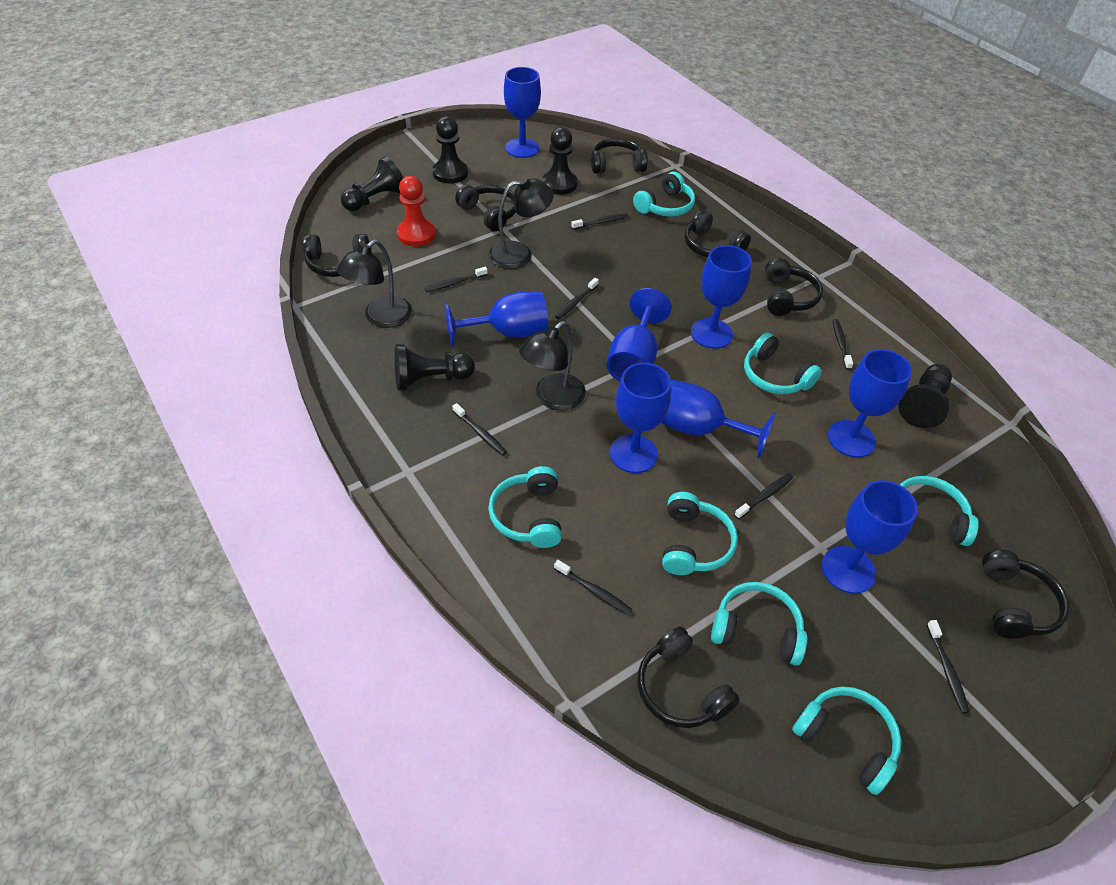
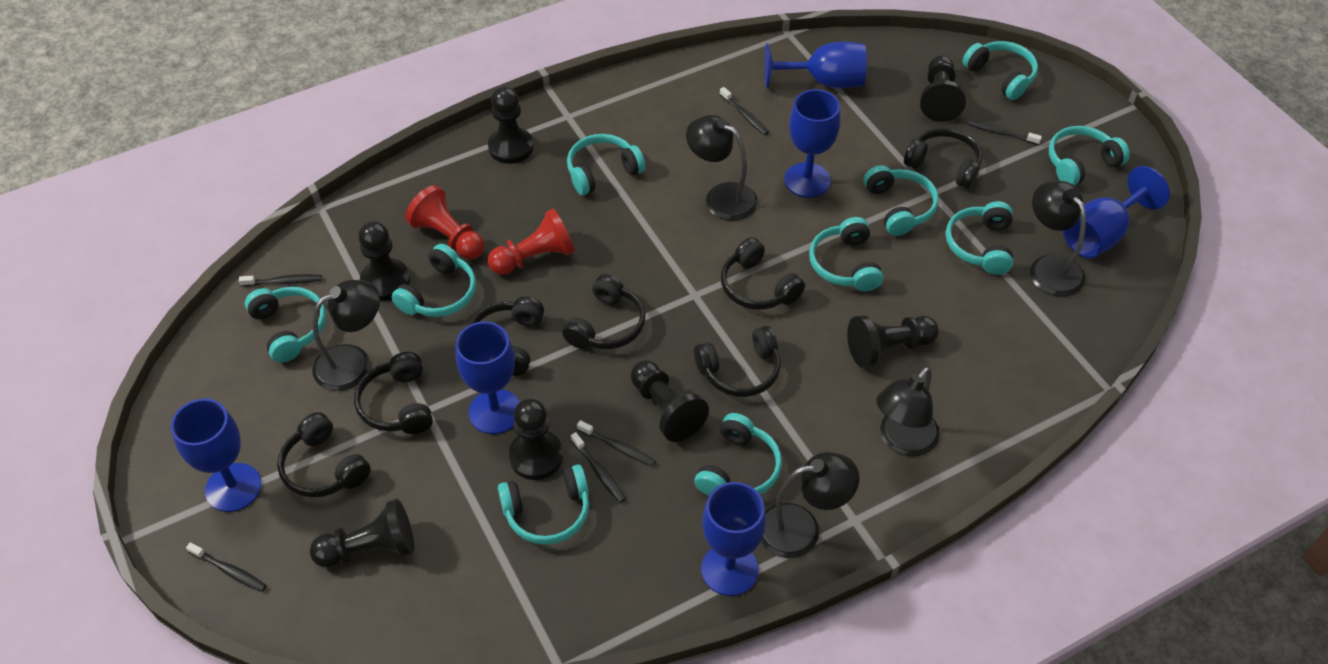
black lamp: 3 -> 5
black pawn: 5 -> 7
black toothbrush: 8 -> 6
blue goblet: 8 -> 6
red pawn: 1 -> 2
turquoise headphones: 7 -> 10

